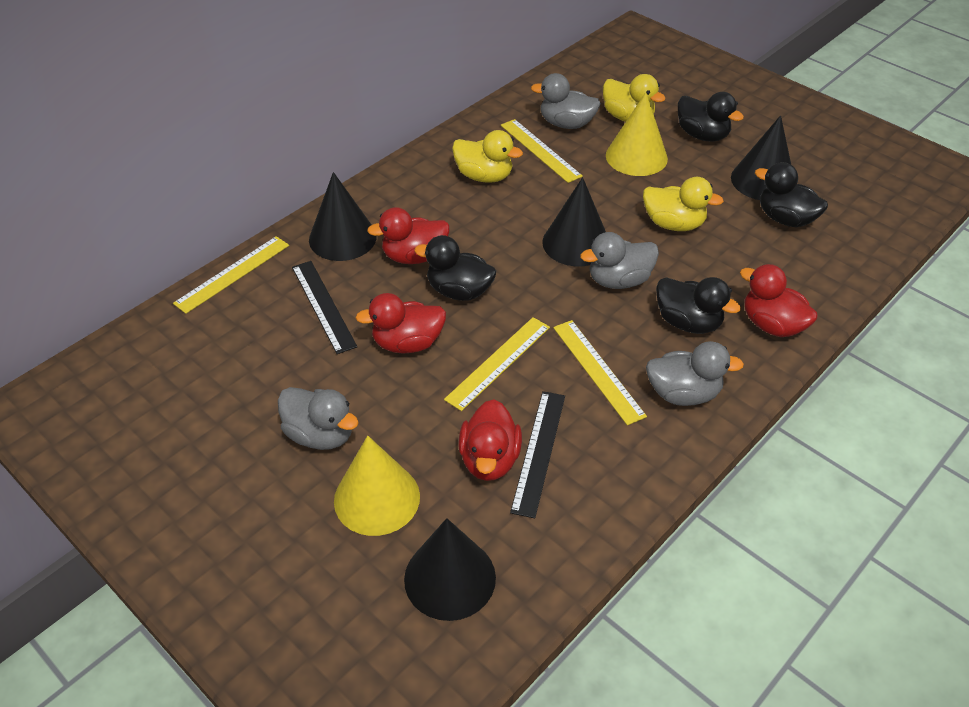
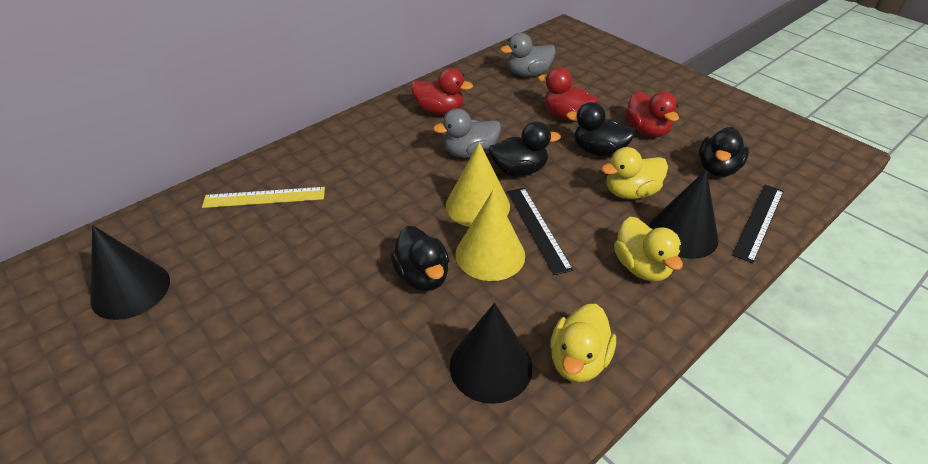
black cone: 4 -> 3
grey duck: 4 -> 2
red duck: 4 -> 3
yellow ruler: 4 -> 1

